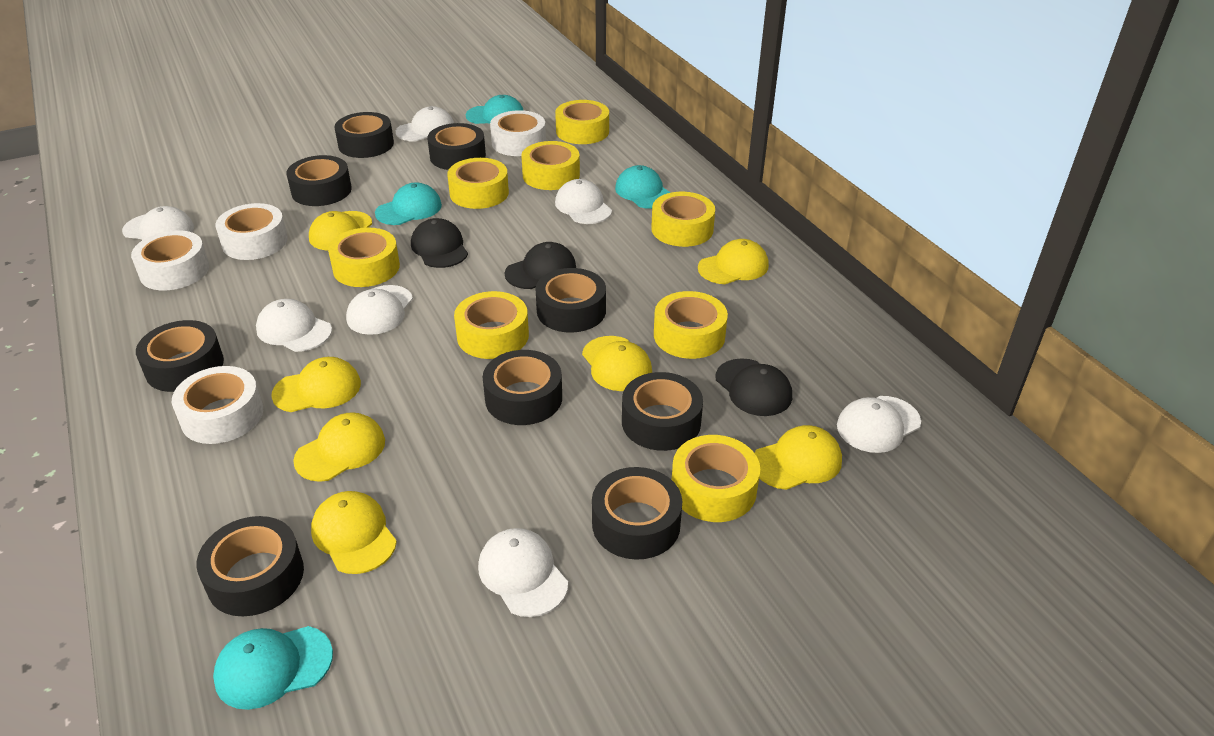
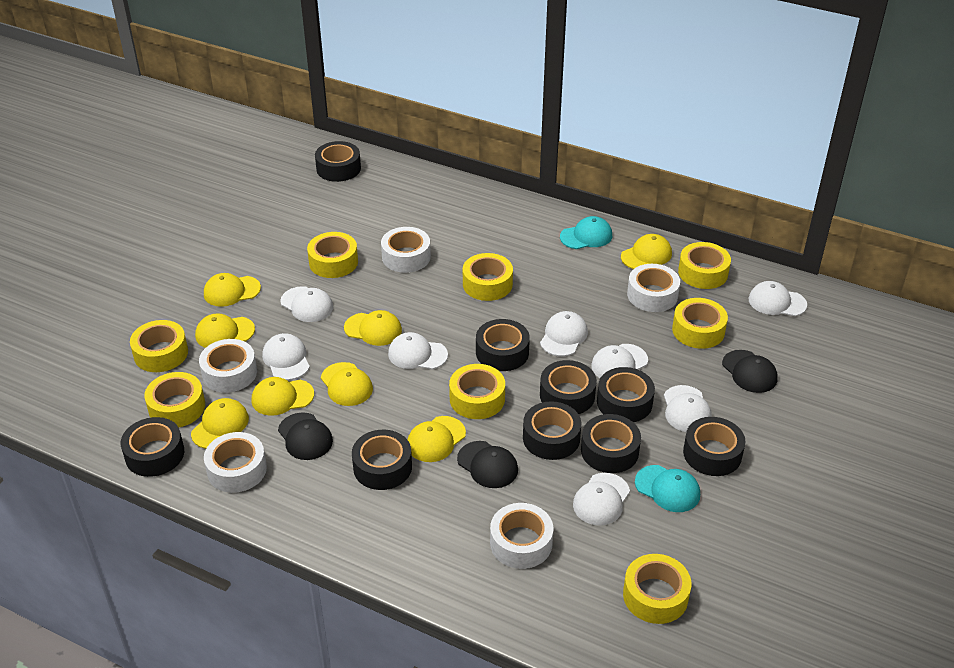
turquoise cap: 4 -> 2
white cap: 7 -> 8
white tape: 4 -> 5
yellow cap: 7 -> 8

